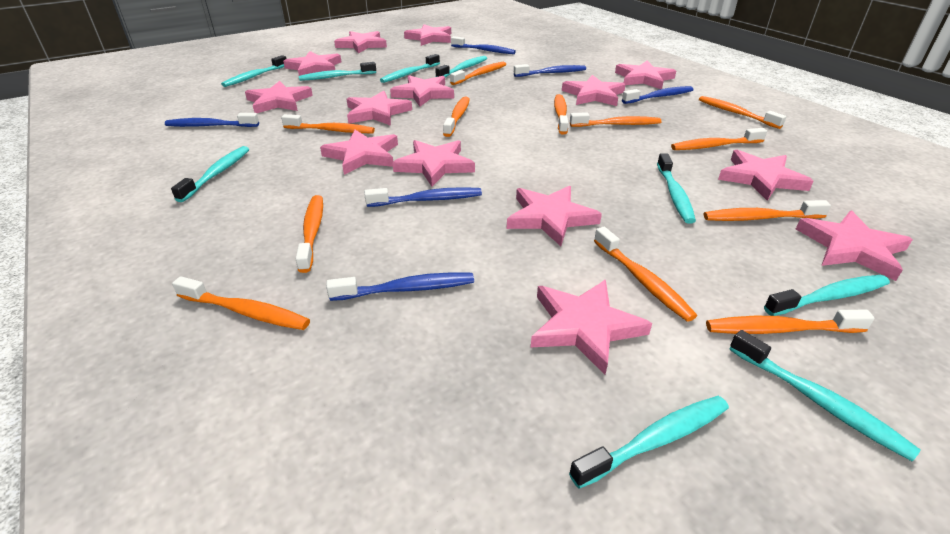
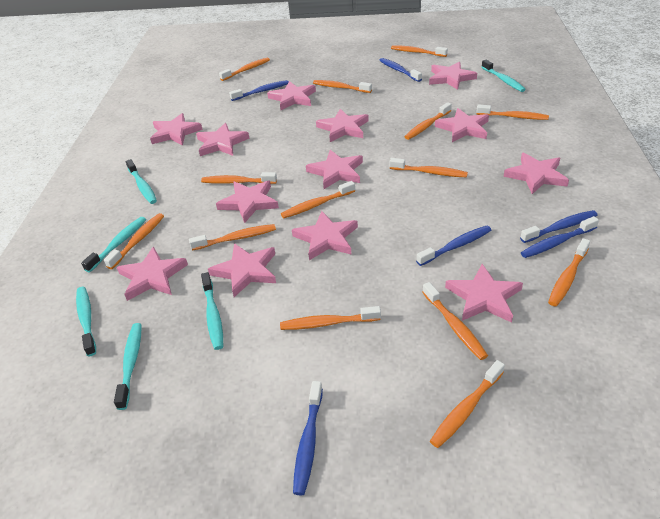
orange toothbrush: 12 -> 14
pink star: 14 -> 13
turquoise toothbrush: 9 -> 6

